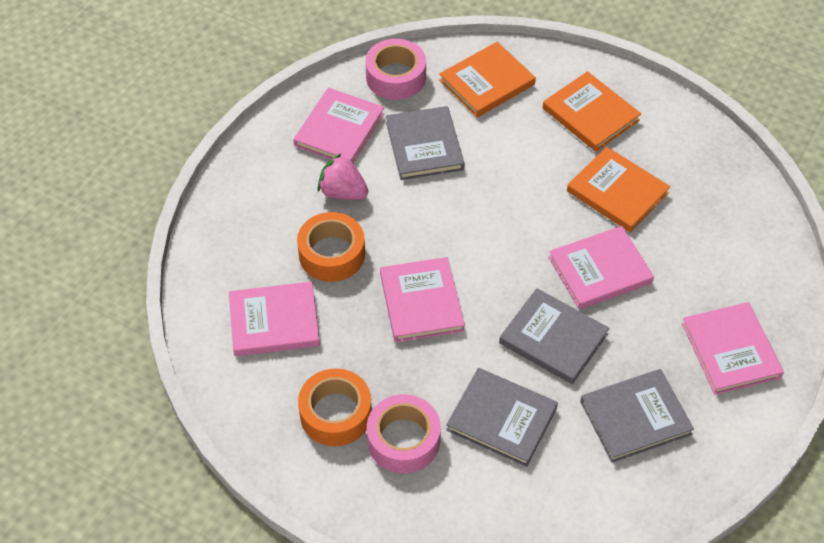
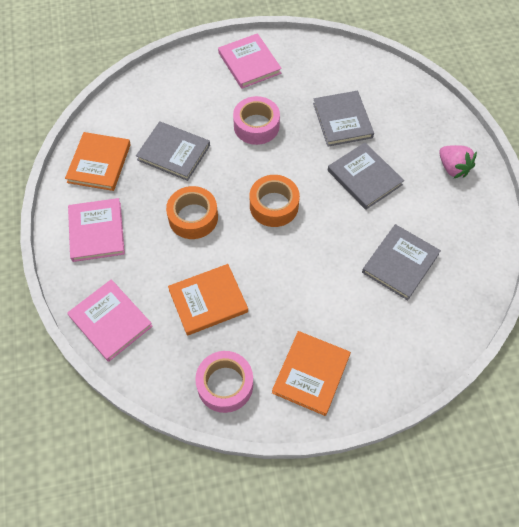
pink book: 5 -> 3

